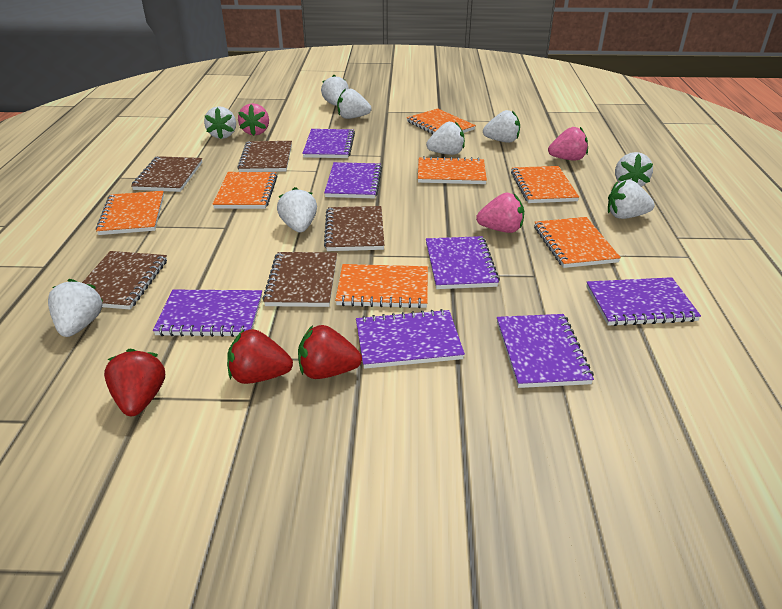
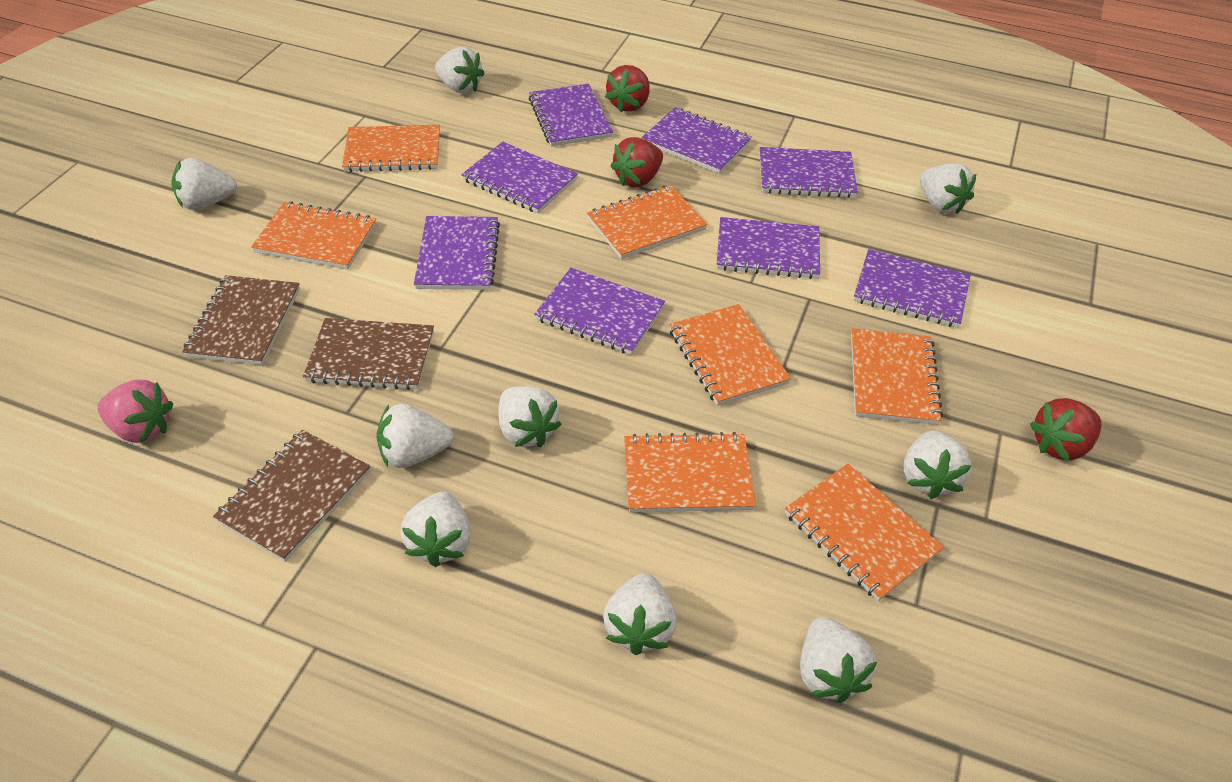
brown notebook: 5 -> 3
pink strawberry: 3 -> 1
purple notebook: 7 -> 8

